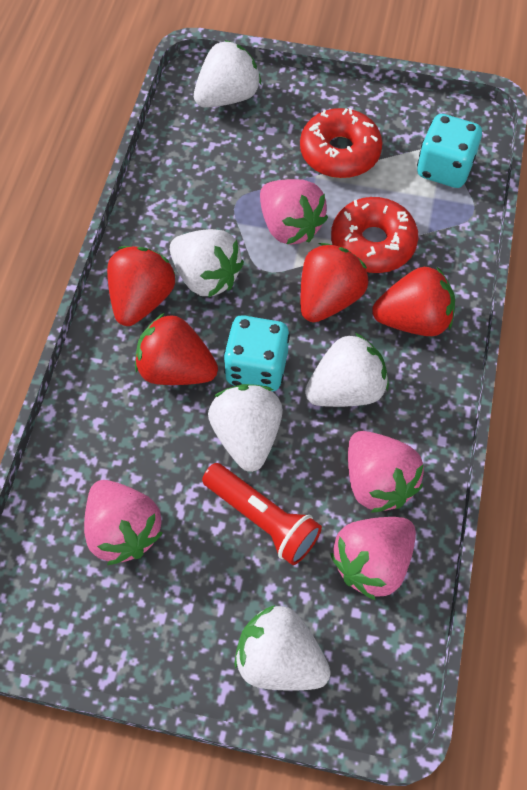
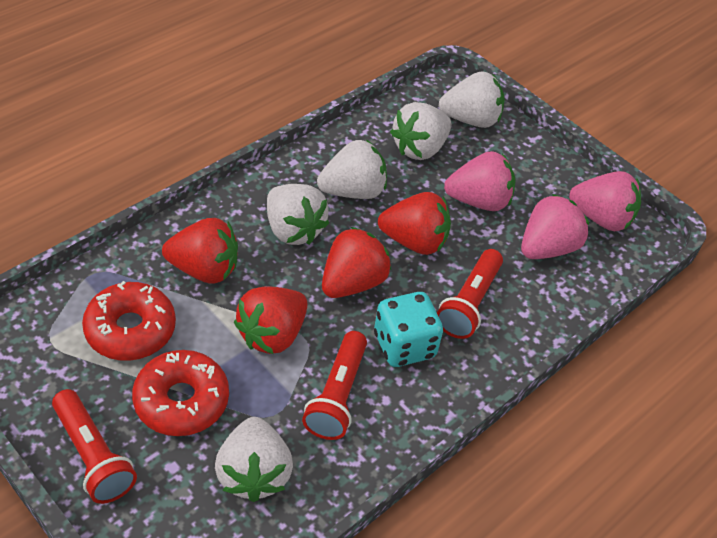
pink strawberry: 4 -> 3
red flashlight: 1 -> 3
turquoise dice: 2 -> 1

